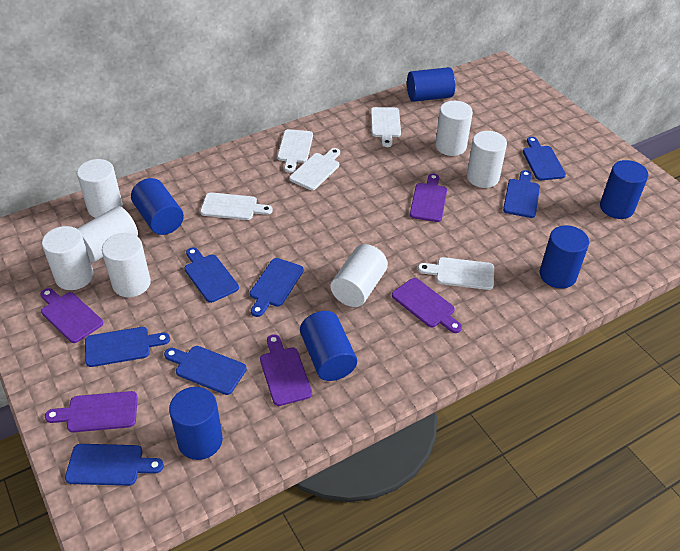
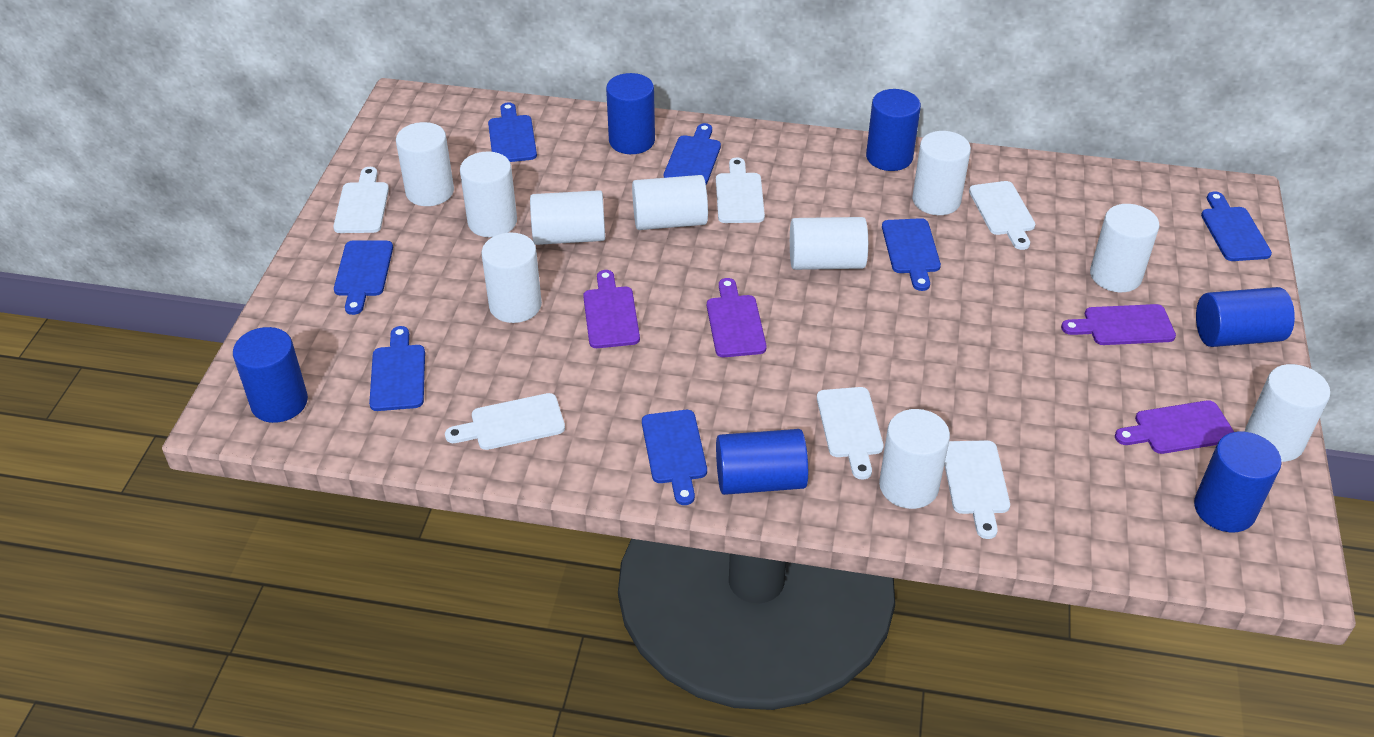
purple cutting board: 5 -> 4
white cutting board: 5 -> 6
white cylinder: 7 -> 10

